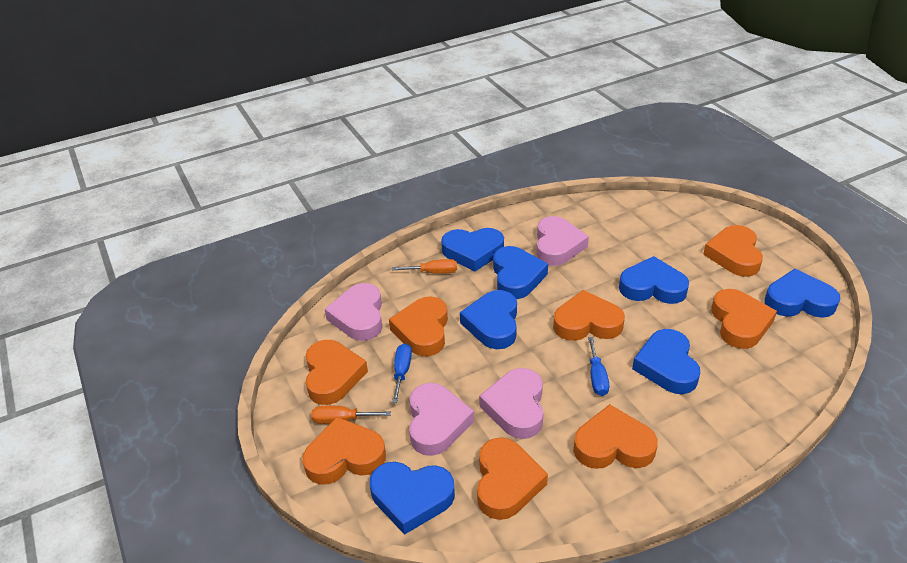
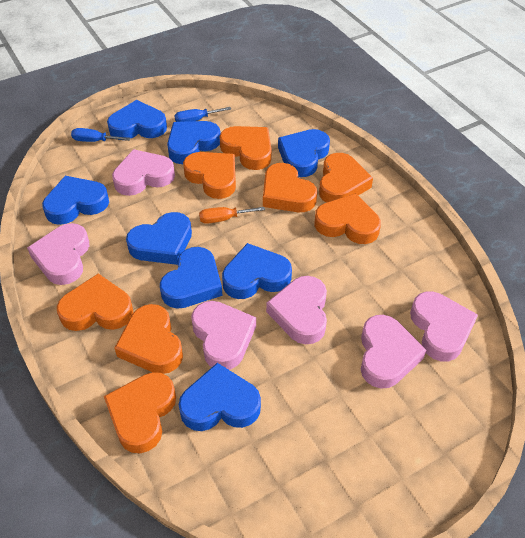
blue heart: 7 -> 8
orange screwdriver: 2 -> 1
pink heart: 4 -> 6

